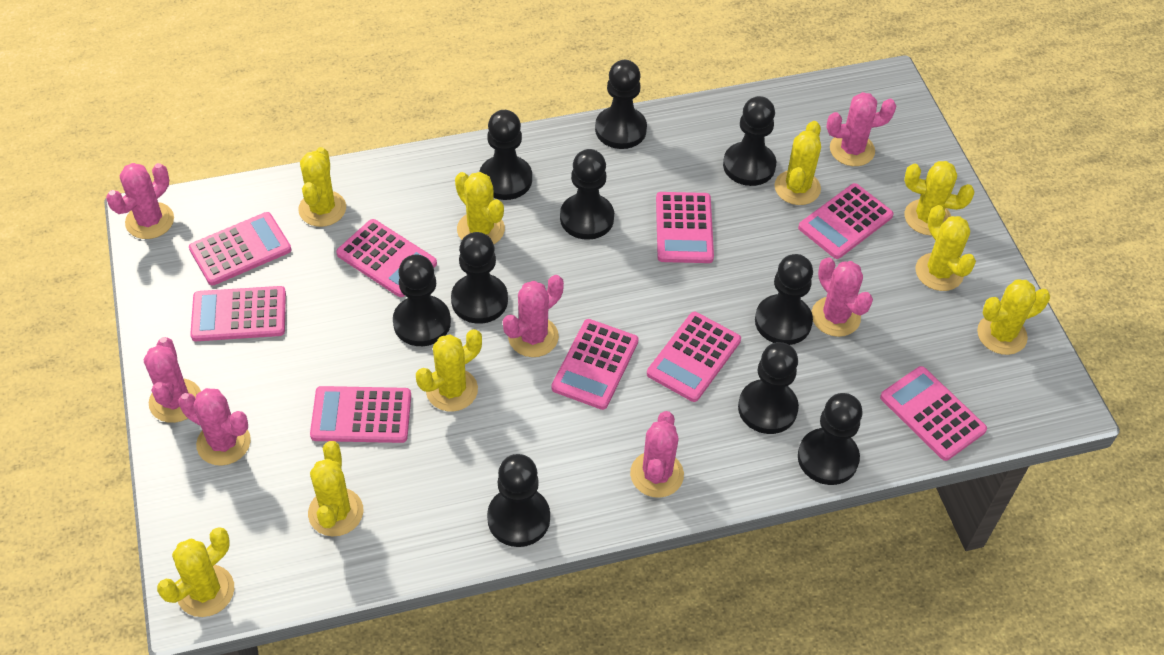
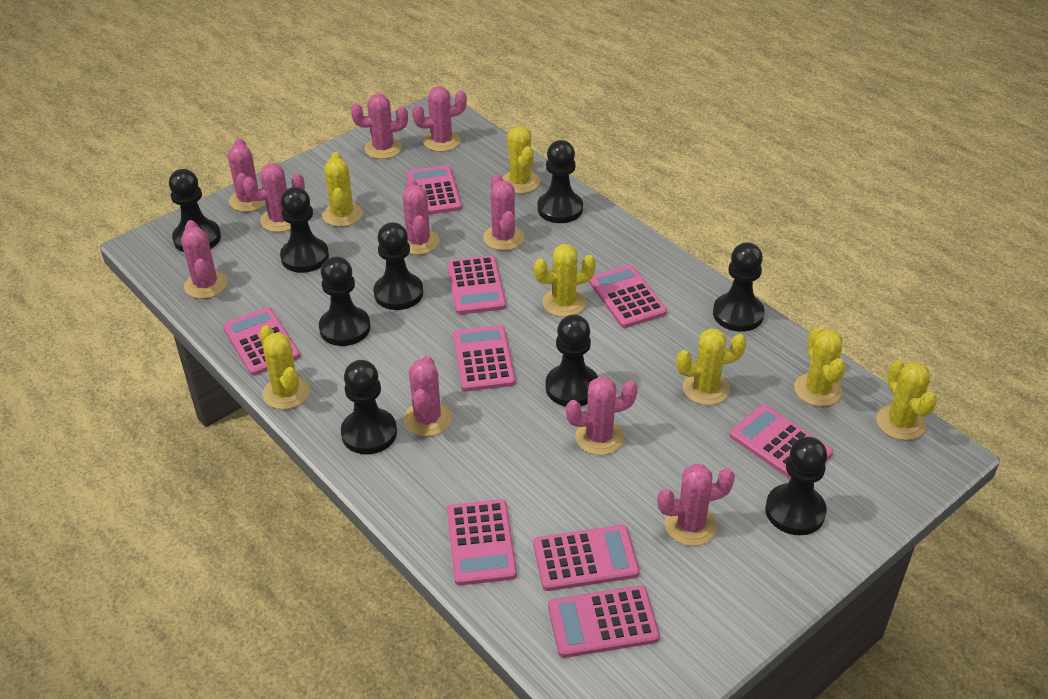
black pawn: 10 -> 9
pink cactus: 7 -> 10
yellow cactus: 9 -> 7

